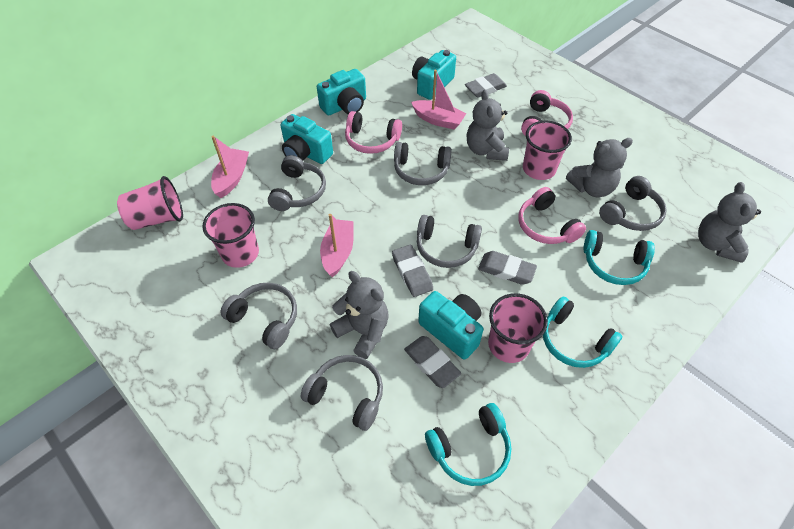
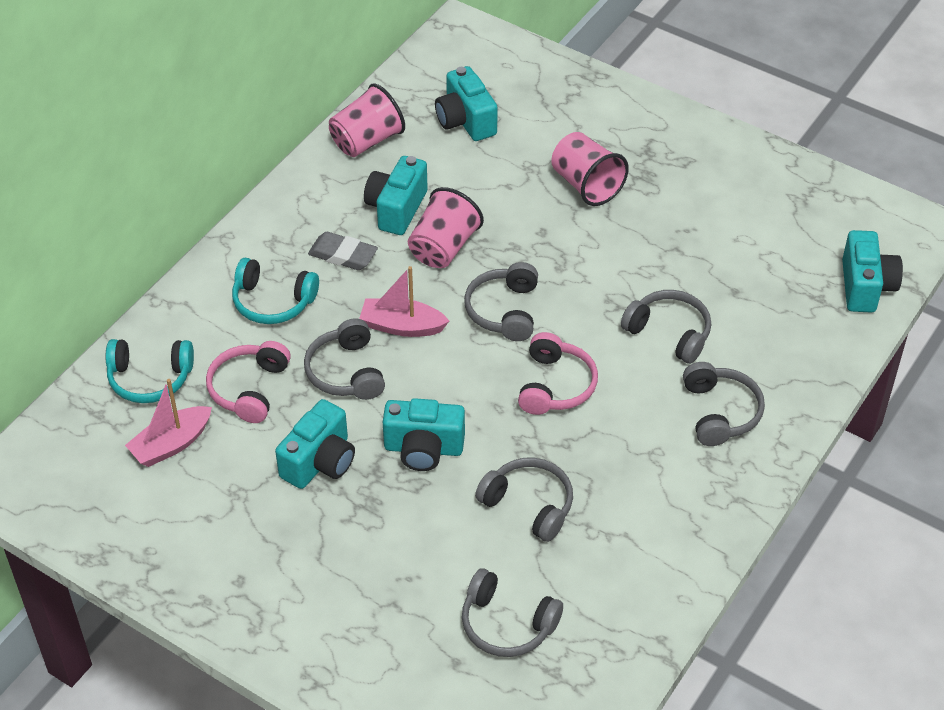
grey eraser: 4 -> 1
grey teddy bear: 4 -> 0
pink boat: 3 -> 2
pink cup: 4 -> 3
pink headphones: 3 -> 2
turquoise camera: 4 -> 5
turquoise headphones: 3 -> 2

